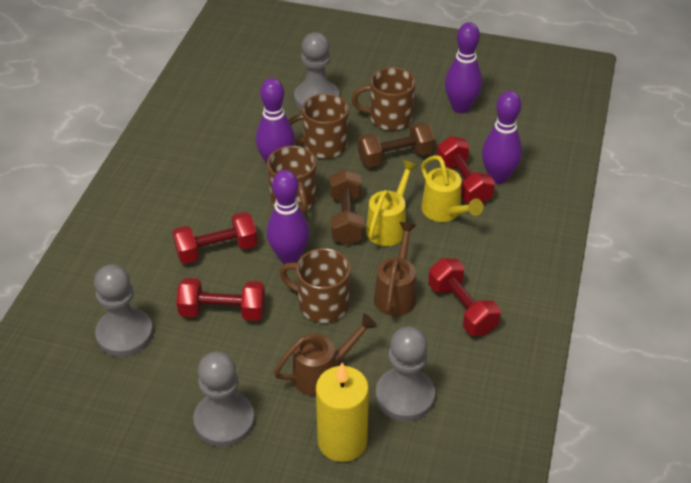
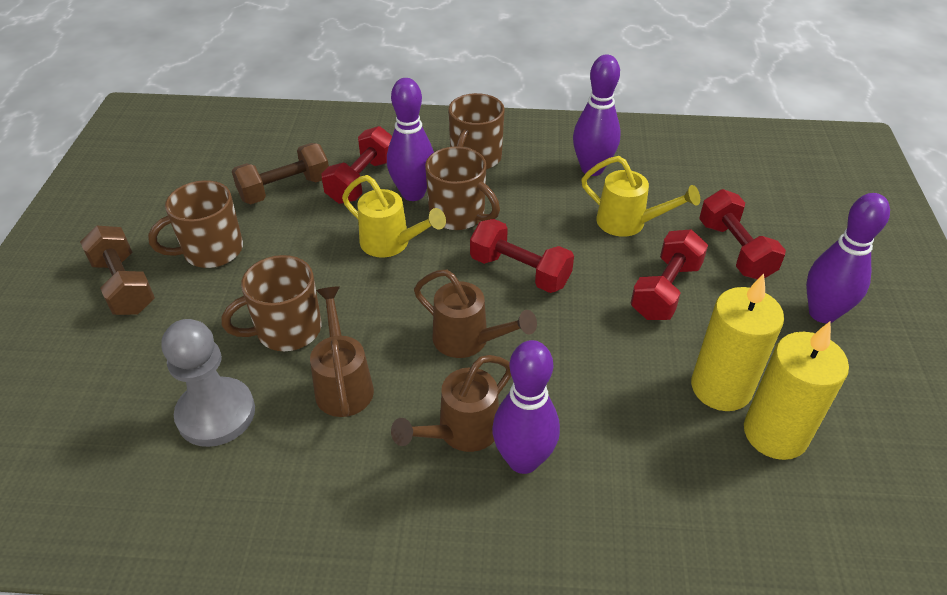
brown watering can: 2 -> 3
grey pawn: 4 -> 1
yellow candle: 1 -> 2

